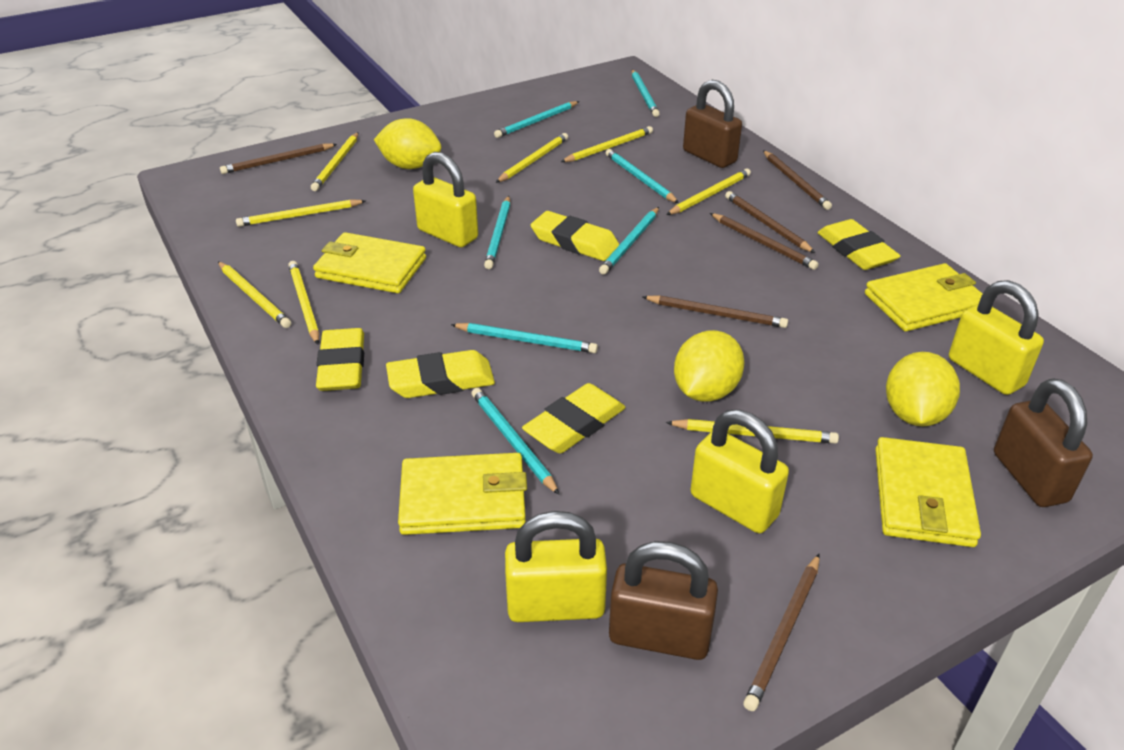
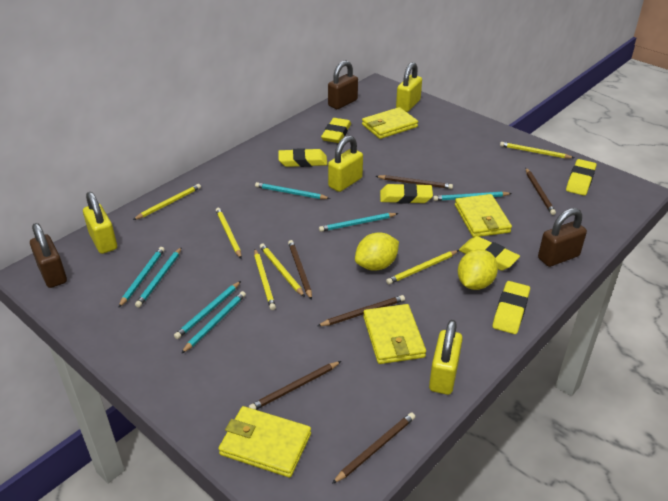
yellow eraser: 5 -> 6
yellow lemon: 3 -> 2
yellow pencil: 8 -> 6

